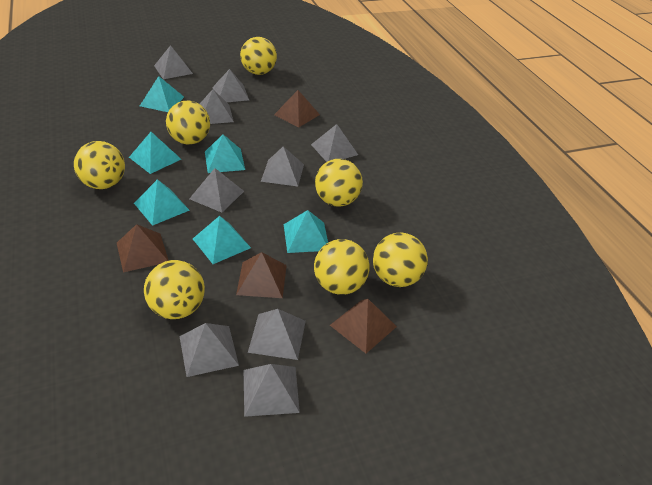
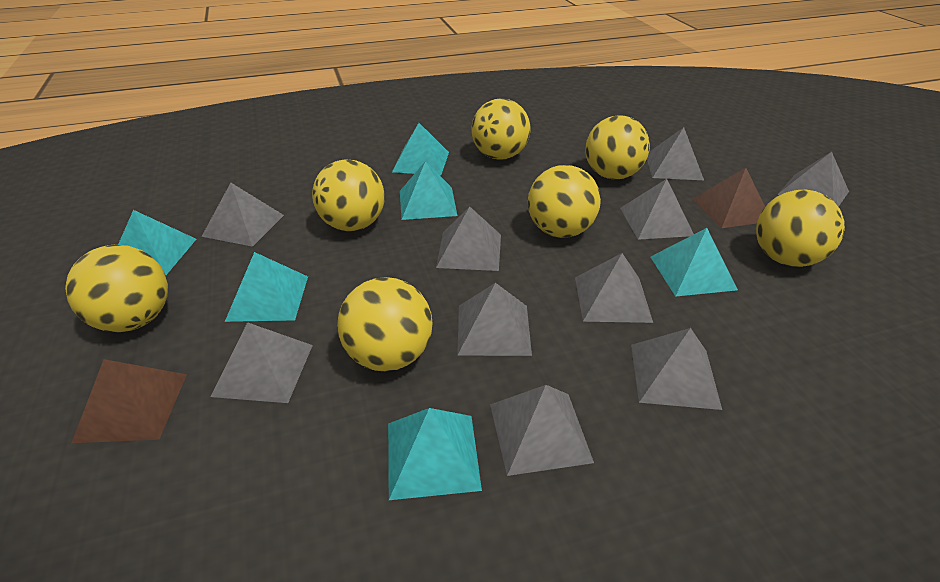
brown pyramid: 4 -> 2
grey pyramid: 9 -> 10

